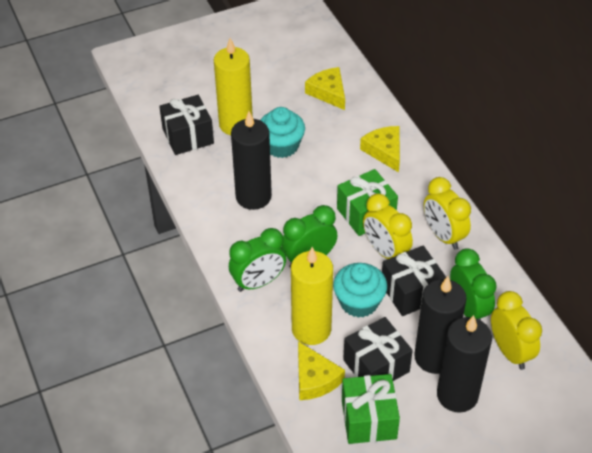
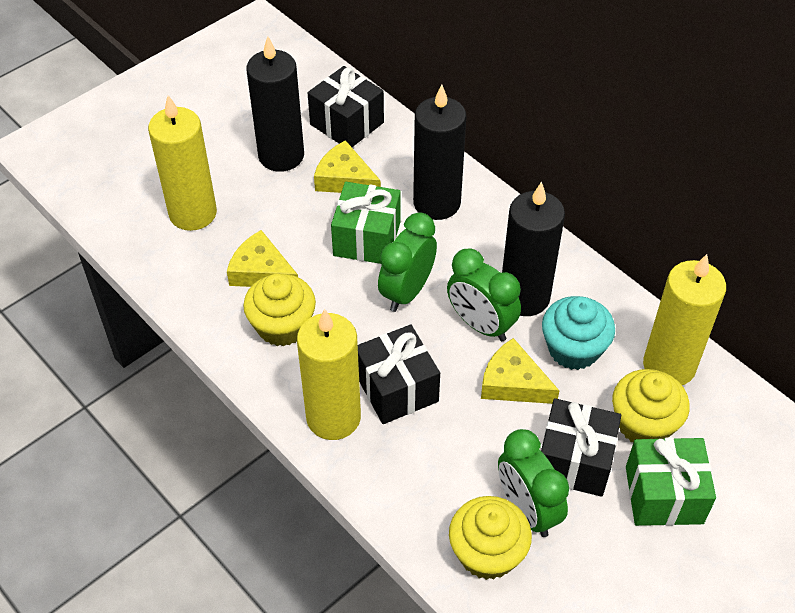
turquoise cupcake: 2 -> 1
yellow candle: 2 -> 3
yellow clock: 3 -> 0
yellow cupcake: 0 -> 3

